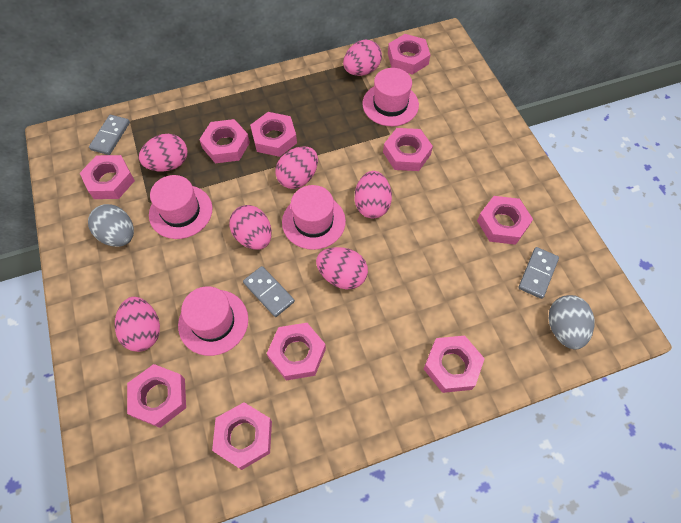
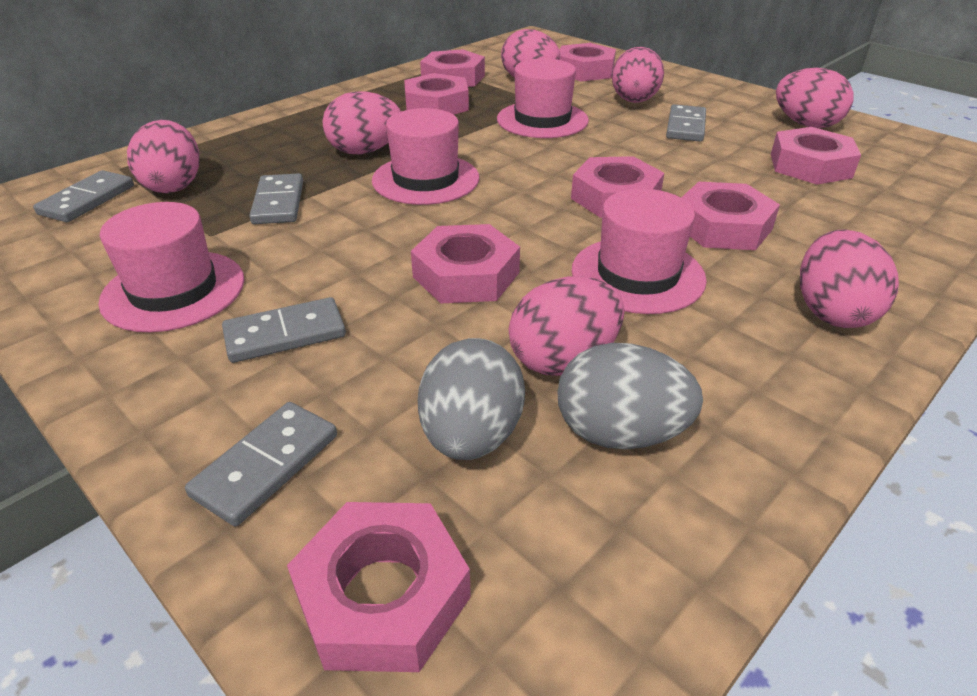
grey domino: 3 -> 5
pink nut: 10 -> 8

